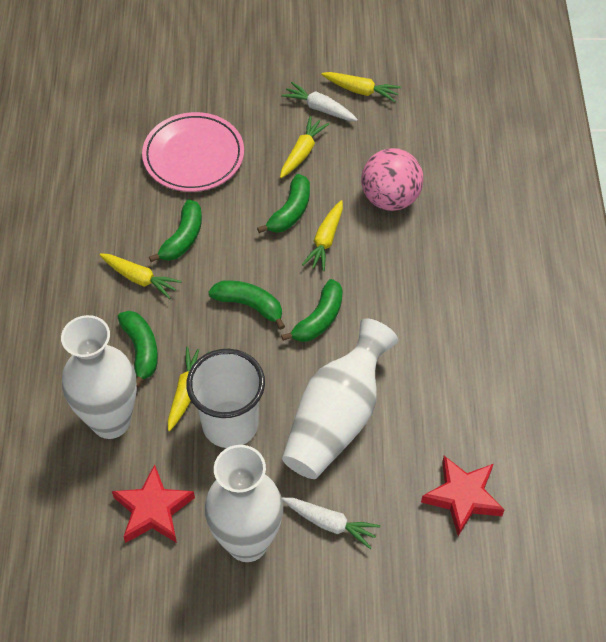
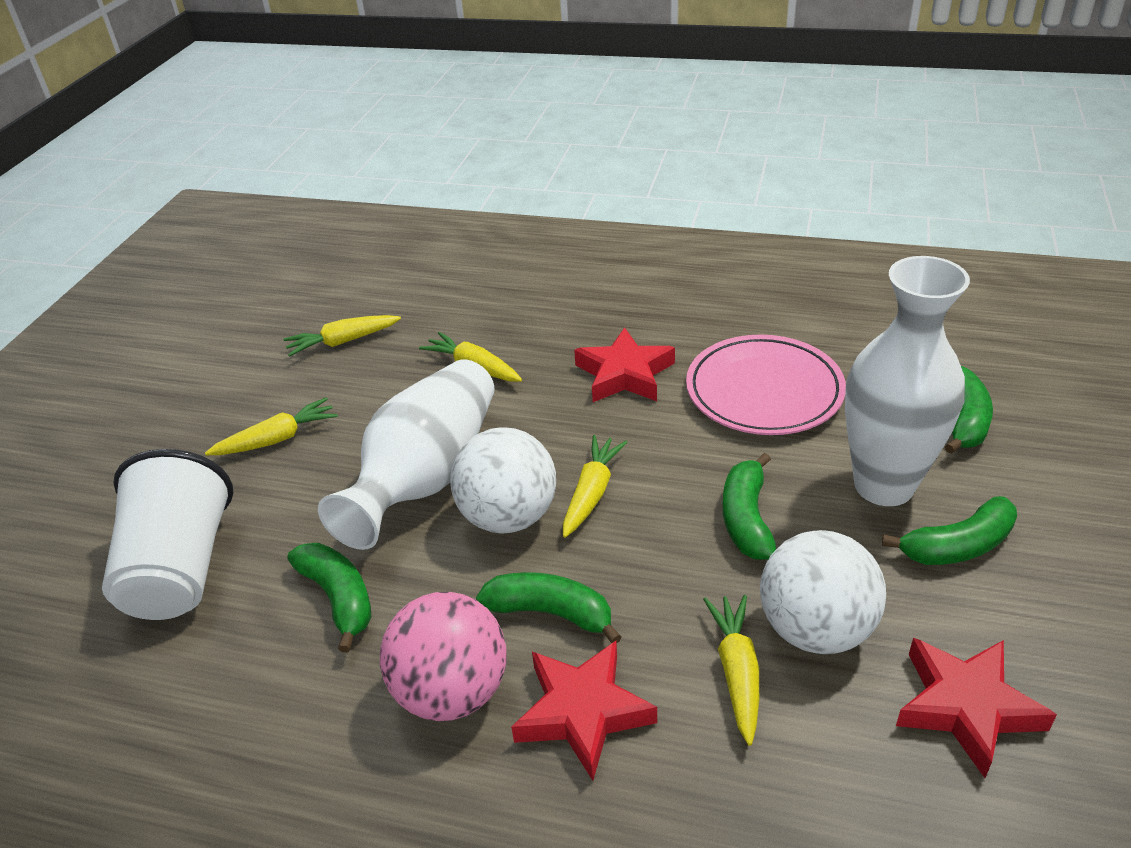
red star: 2 -> 3
white ball: 0 -> 2
white carrot: 2 -> 0
white vase: 3 -> 2

